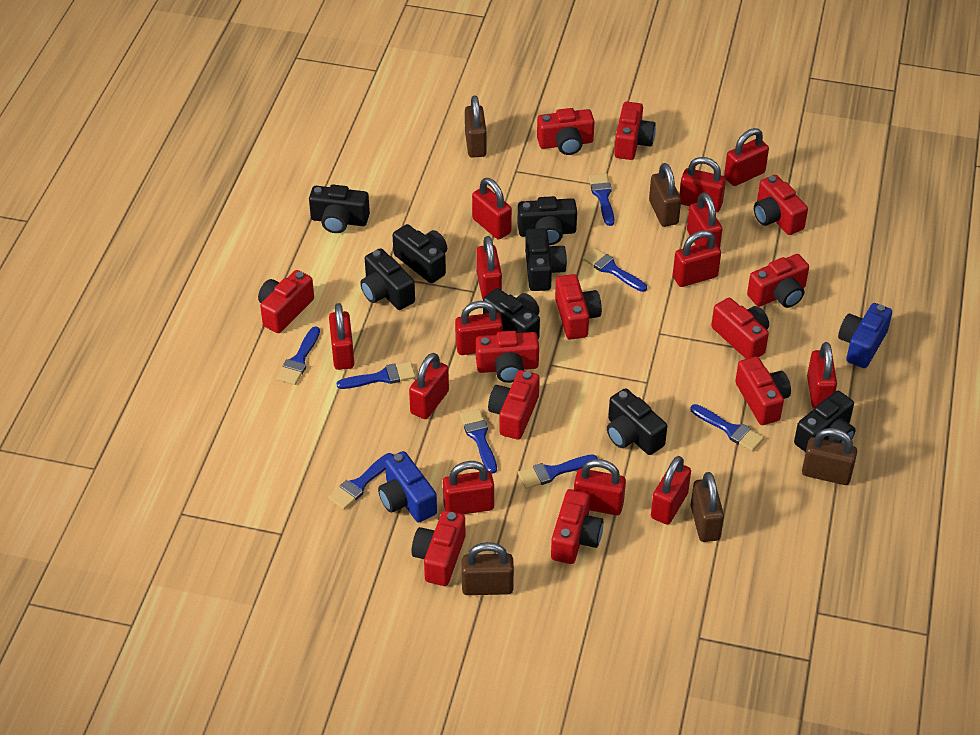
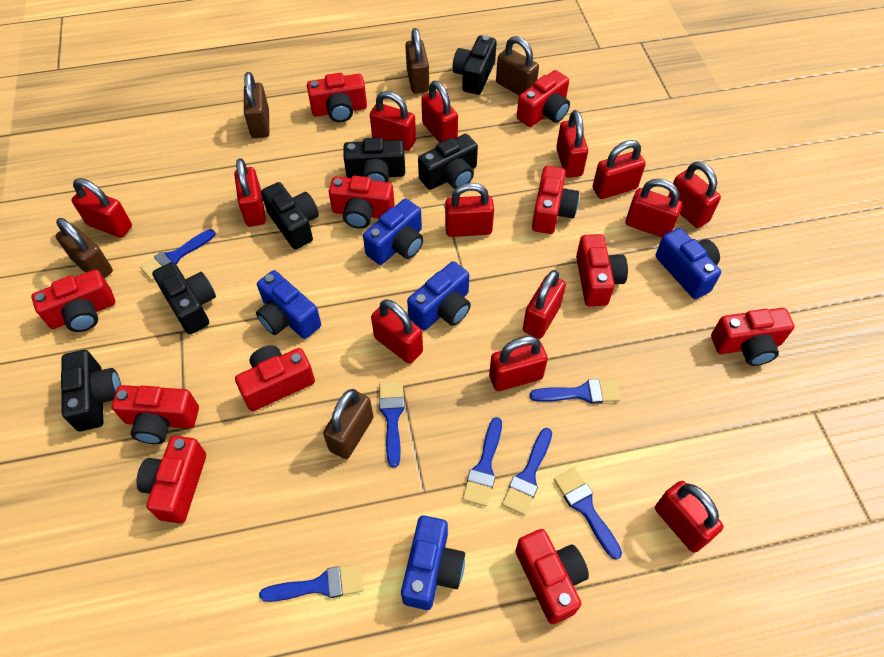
black camera: 8 -> 6
blue brush: 8 -> 7
blue camera: 2 -> 5
red camera: 12 -> 11

